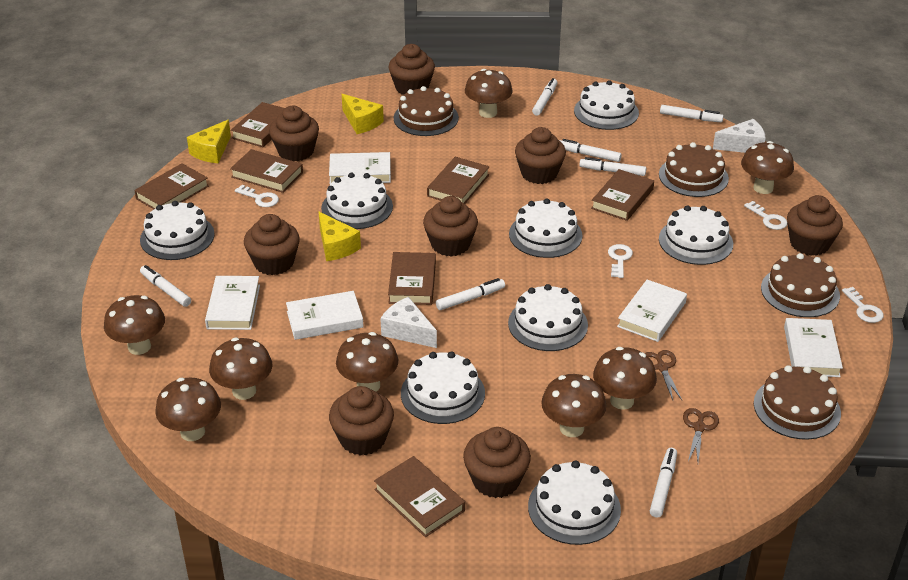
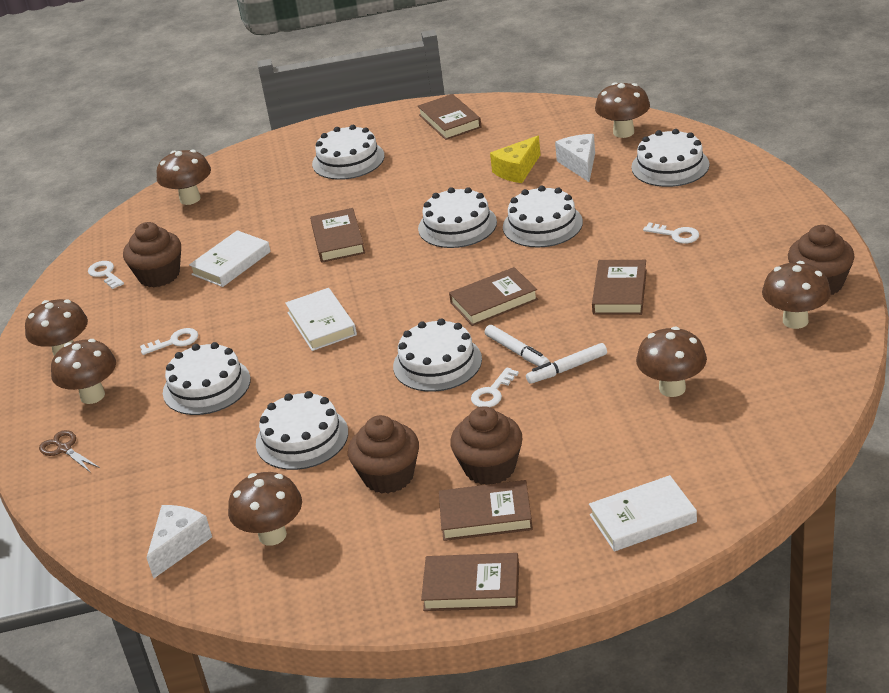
brown book: 7 -> 6
brown cake: 4 -> 0
brown cupcake: 8 -> 4
brown mushroom: 8 -> 7
brown scissors: 2 -> 1
white book: 5 -> 3
white cake: 8 -> 7
white marker: 7 -> 2
yellow cheese: 3 -> 1

